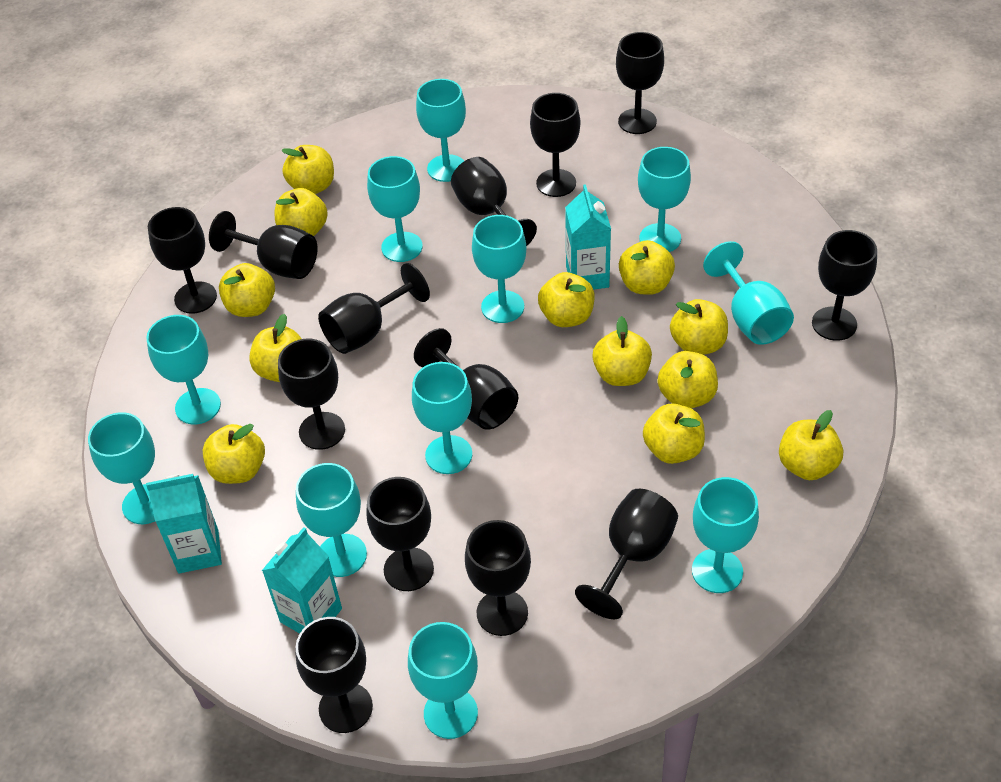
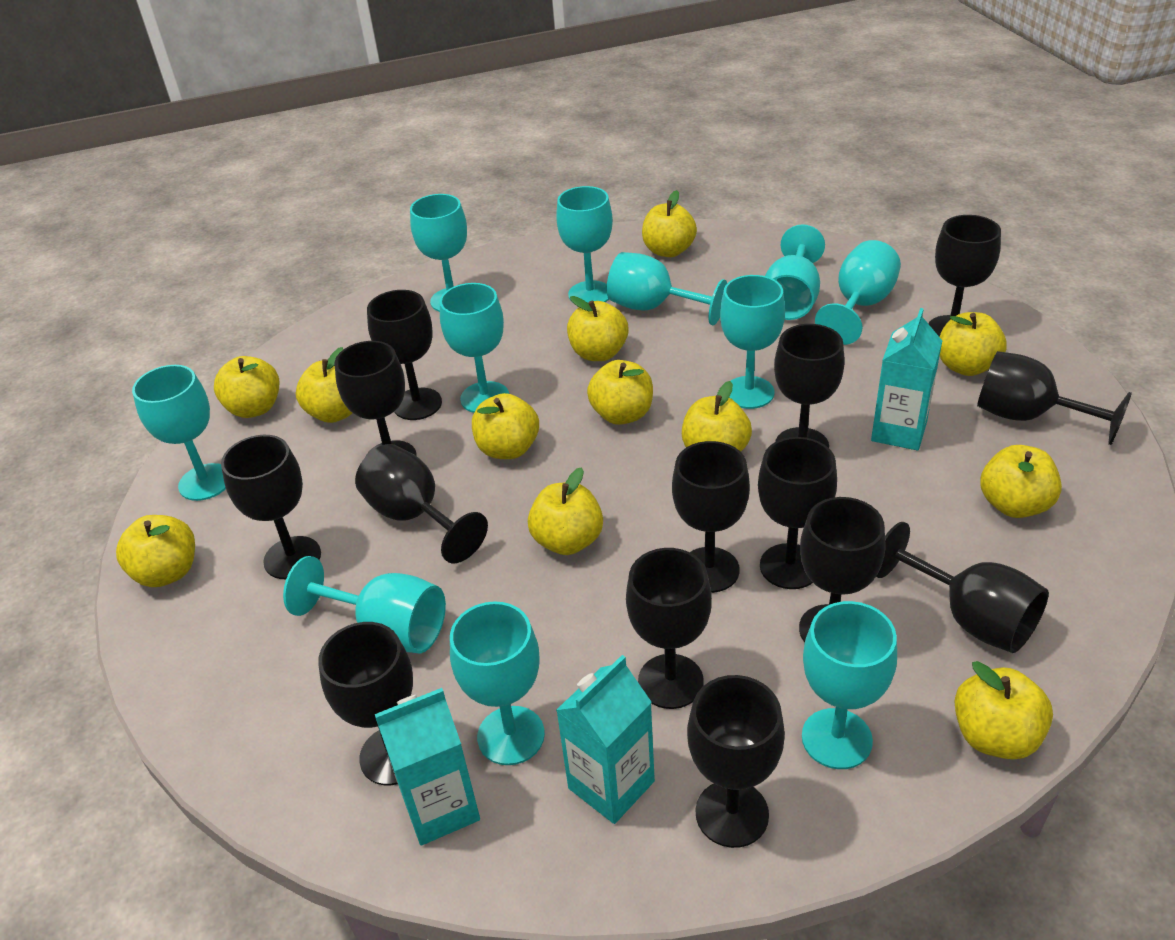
black goblet: 13 -> 14

